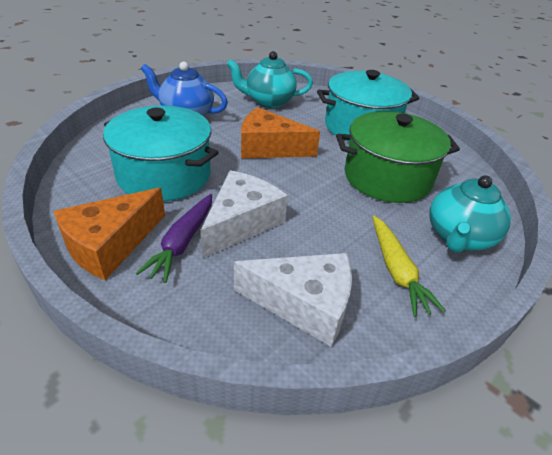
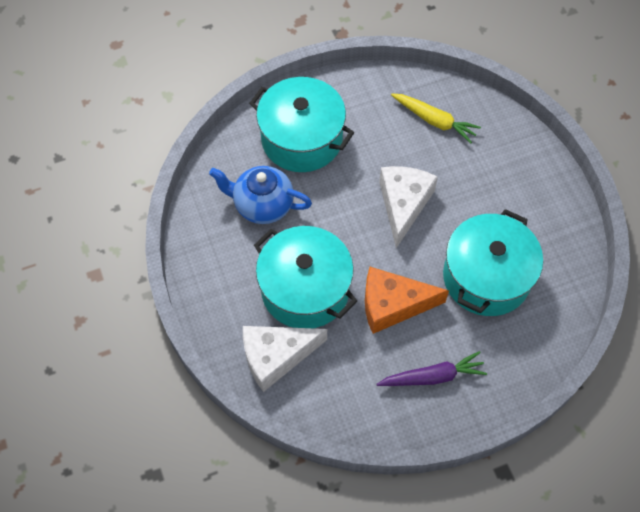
green pot: 1 -> 0
orange cheese: 2 -> 1
turquoise pot: 2 -> 3
turquoise teapot: 2 -> 0

